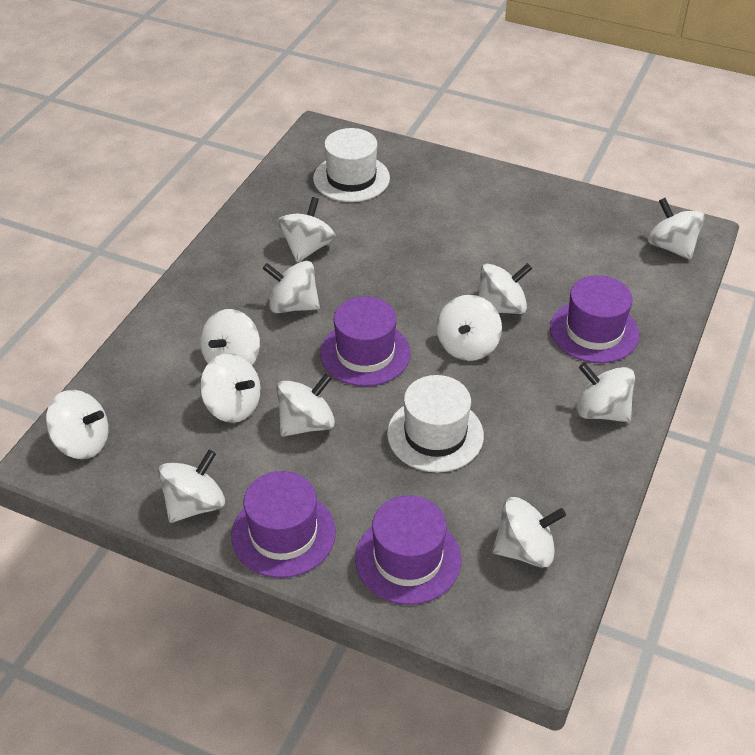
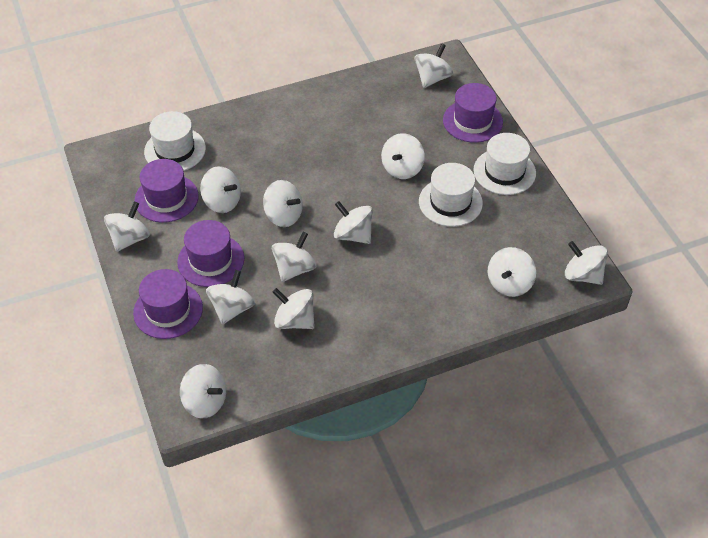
white hat: 2 -> 3

